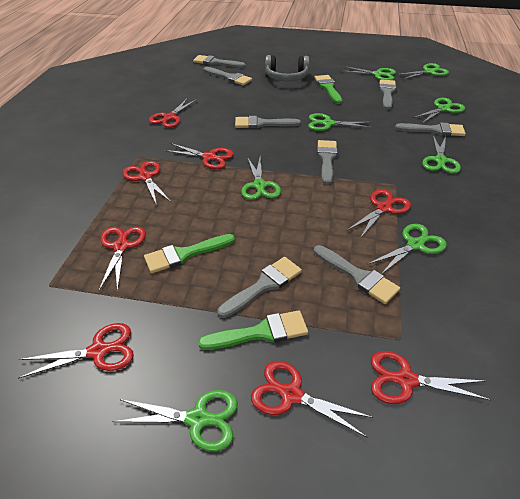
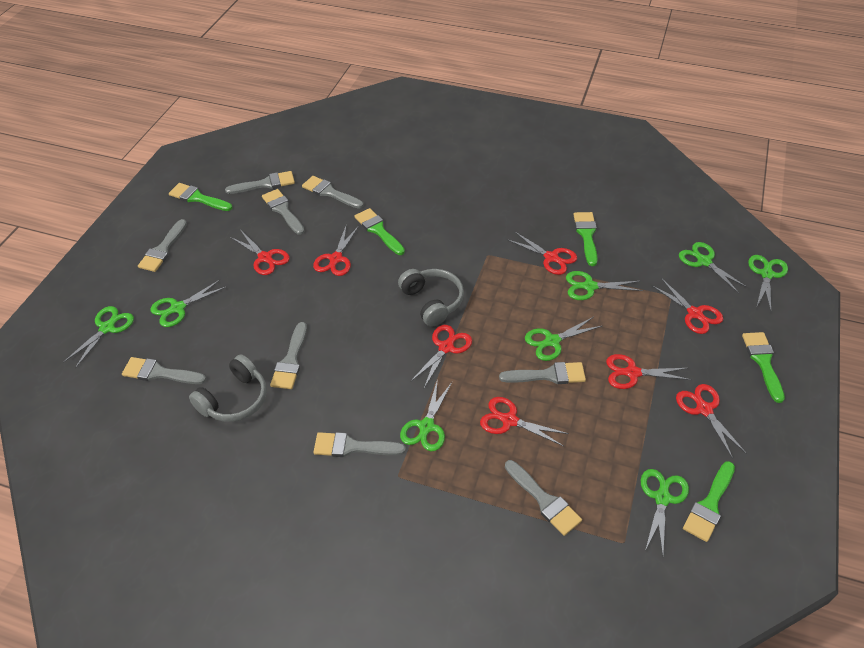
green brush: 3 -> 5
grey brush: 8 -> 9
grey headphones: 1 -> 2

